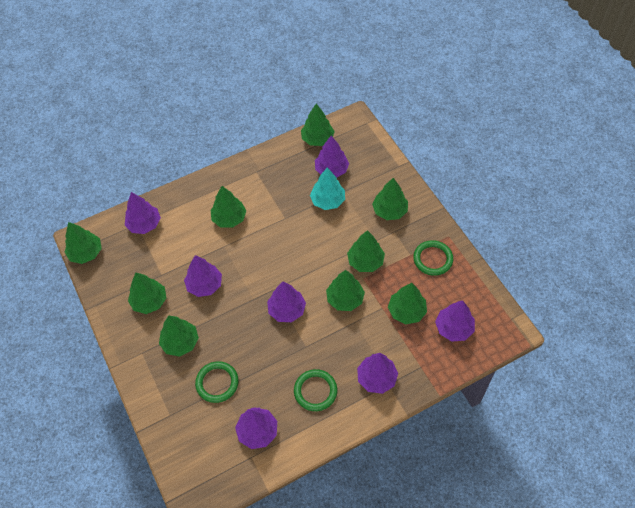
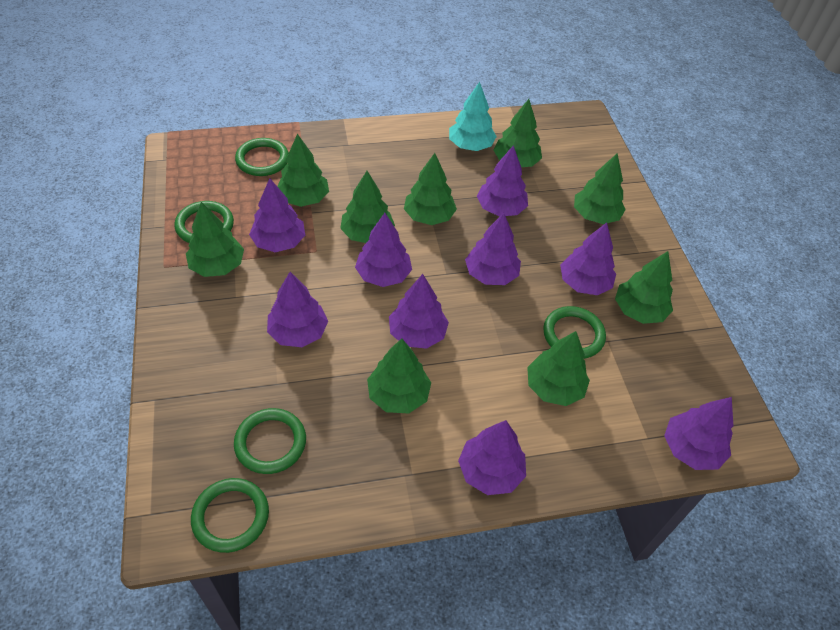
green ring: 3 -> 5
purple tree: 7 -> 9

